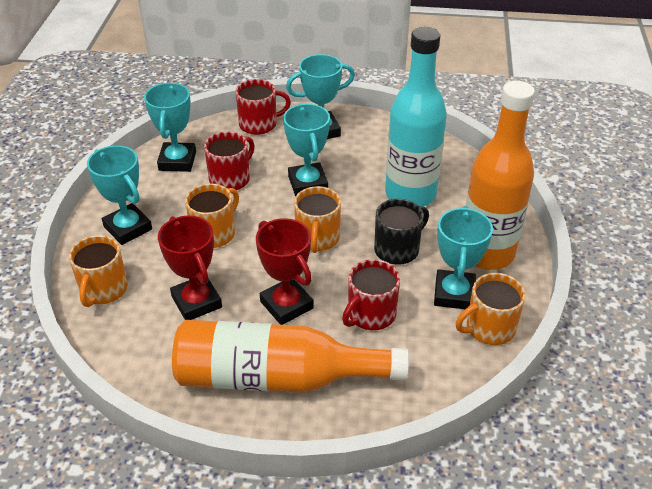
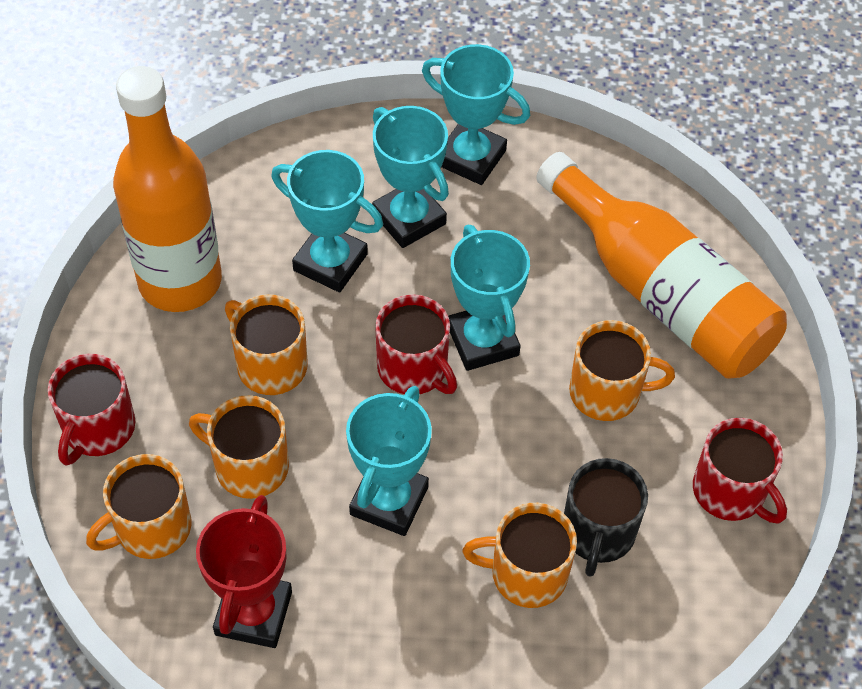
orange mug: 4 -> 5
red trophy: 2 -> 1
turquoise bottle: 1 -> 0

